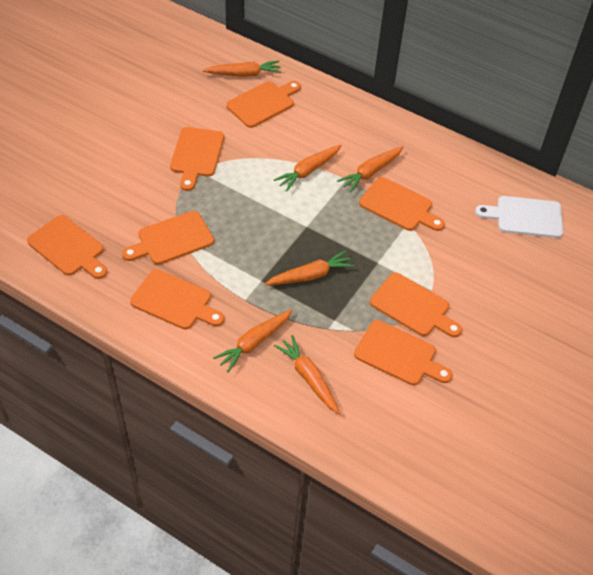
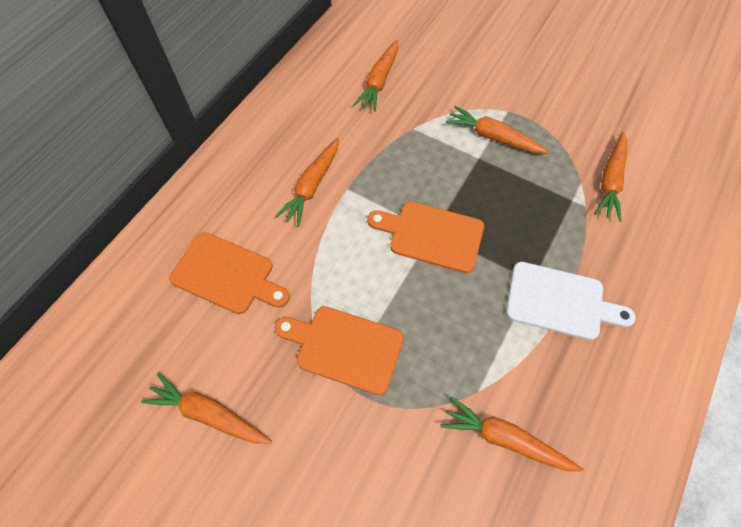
orange cutting board: 8 -> 3

